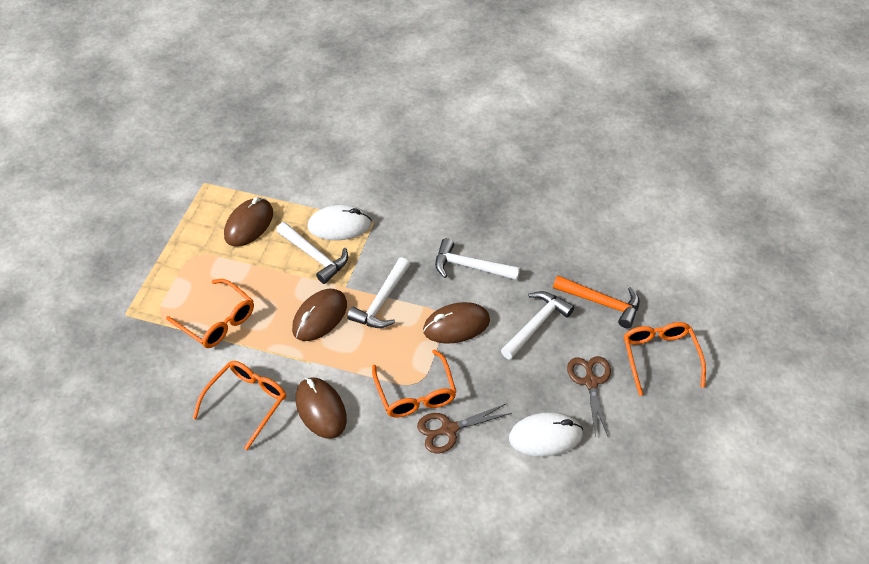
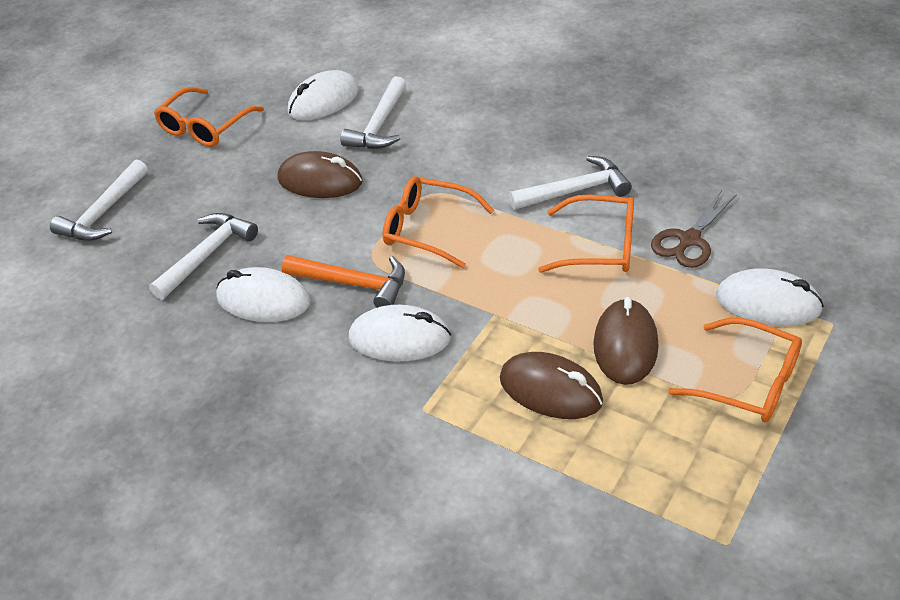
brown mouse: 4 -> 3
brown scissors: 2 -> 1
white mouse: 2 -> 4

